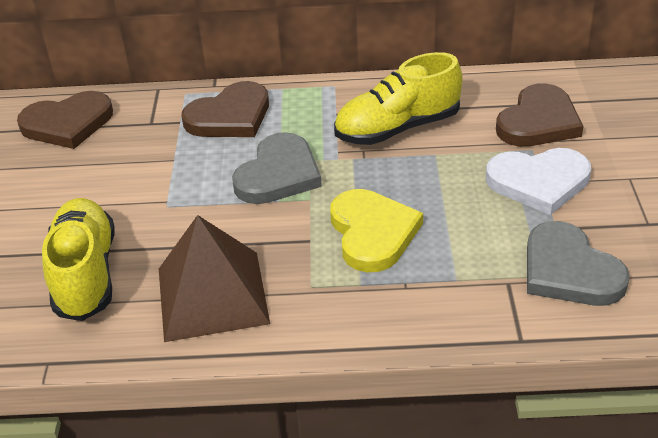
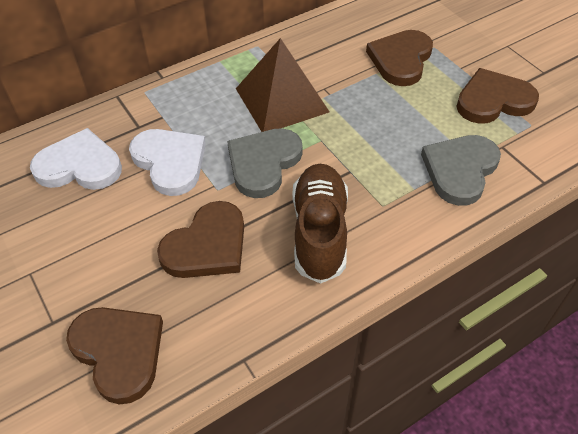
brown heart: 3 -> 4
brown shoe: 0 -> 1
white heart: 1 -> 2
yellow heart: 1 -> 0
yellow shoe: 2 -> 0

